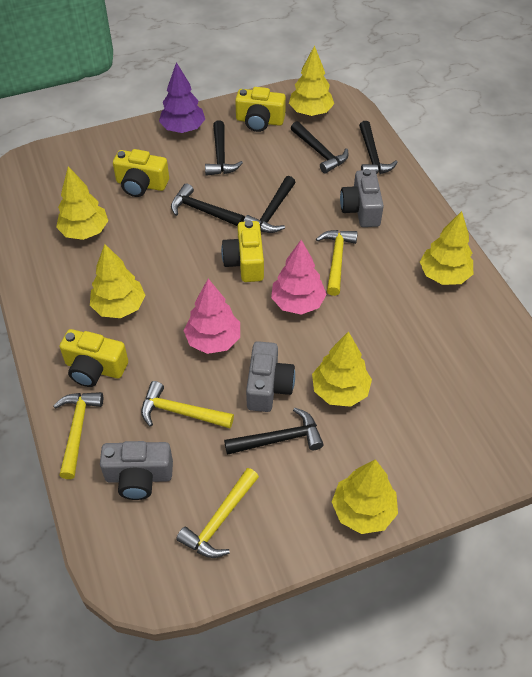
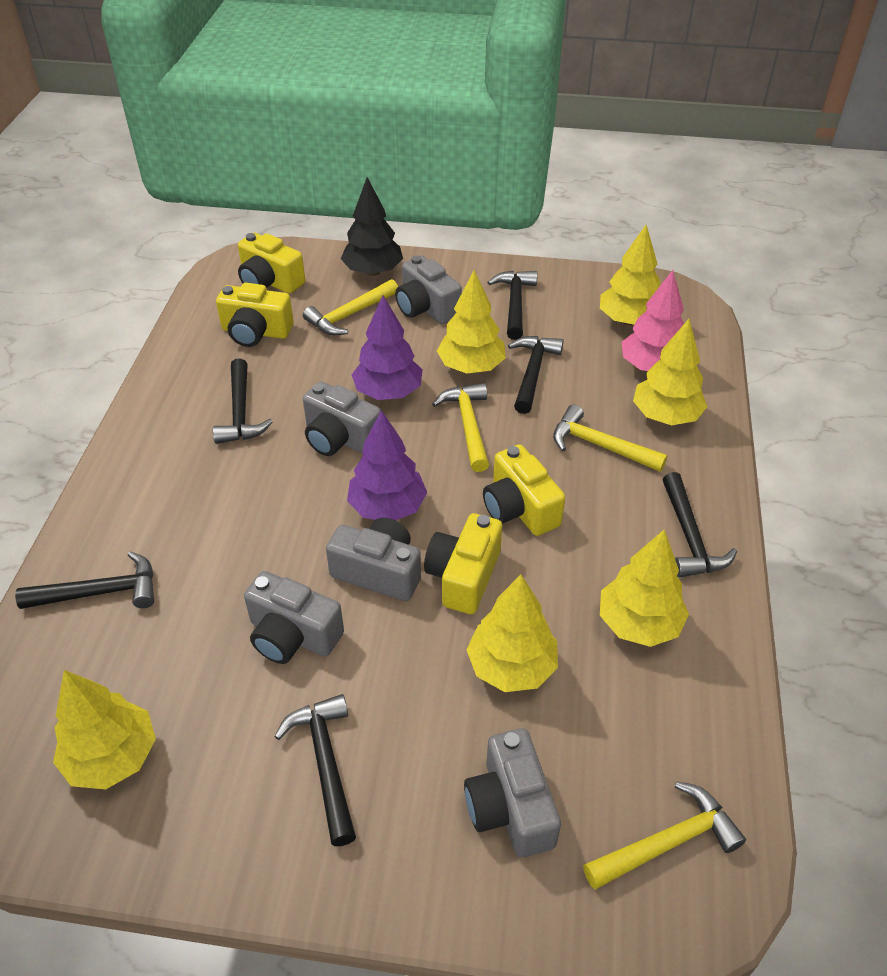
black tree: 0 -> 1
grey camera: 3 -> 5
pink tree: 2 -> 1
purple tree: 1 -> 2

